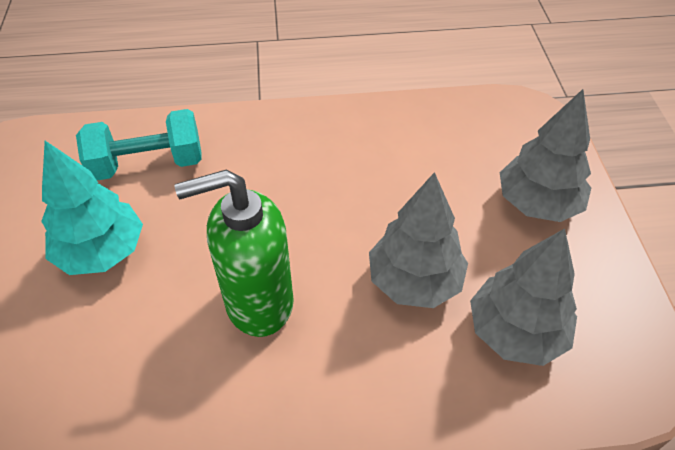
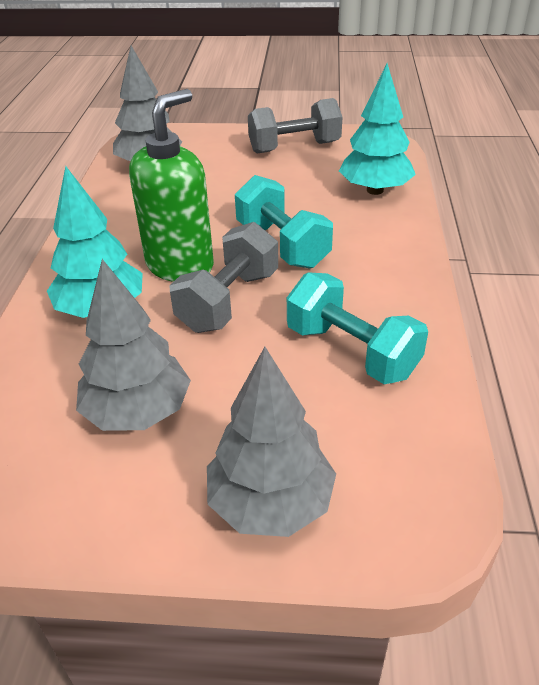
grey dumbbell: 0 -> 2
turquoise dumbbell: 1 -> 2
turquoise tree: 1 -> 2

